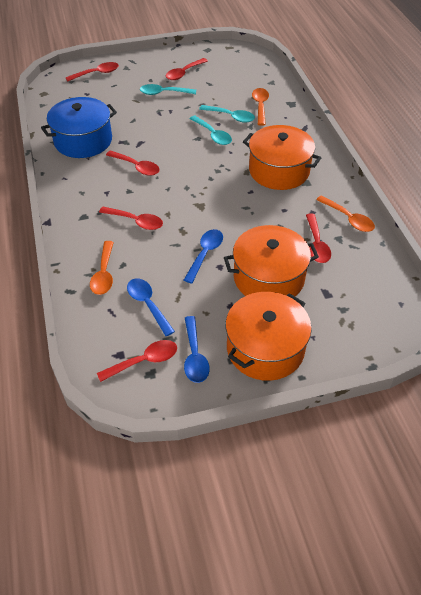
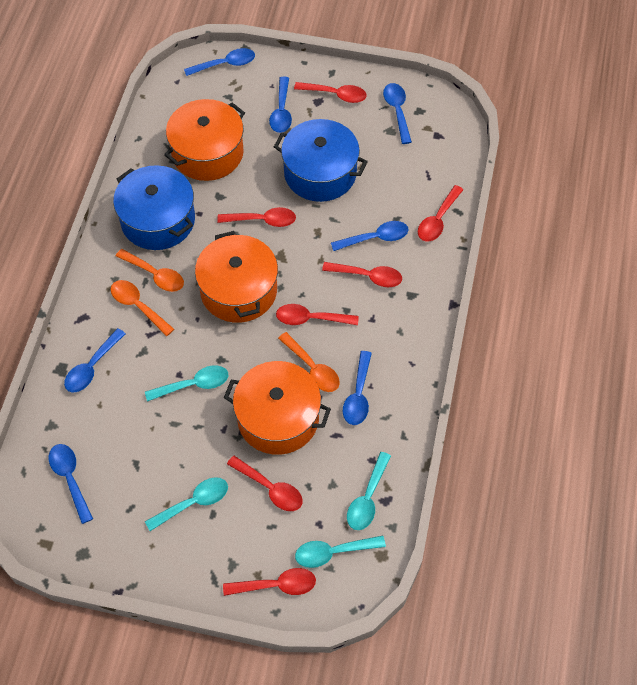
blue pot: 1 -> 2
blue spoon: 3 -> 7
red spoon: 6 -> 7
turquoise spoon: 3 -> 4

